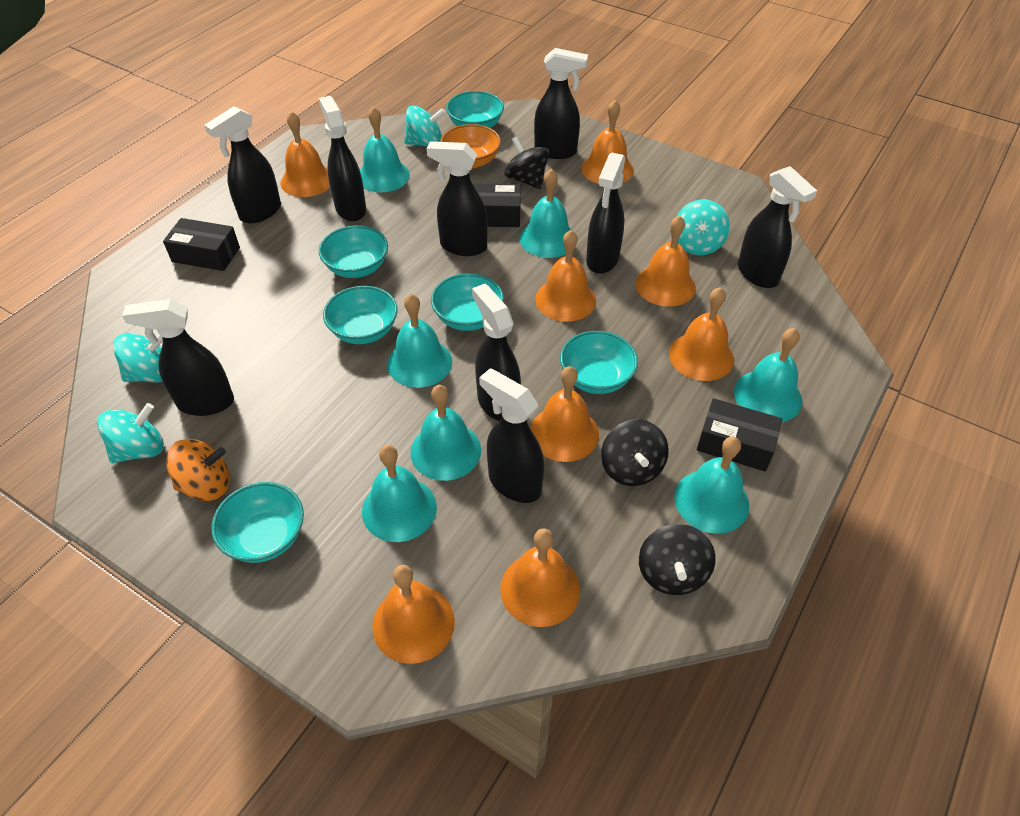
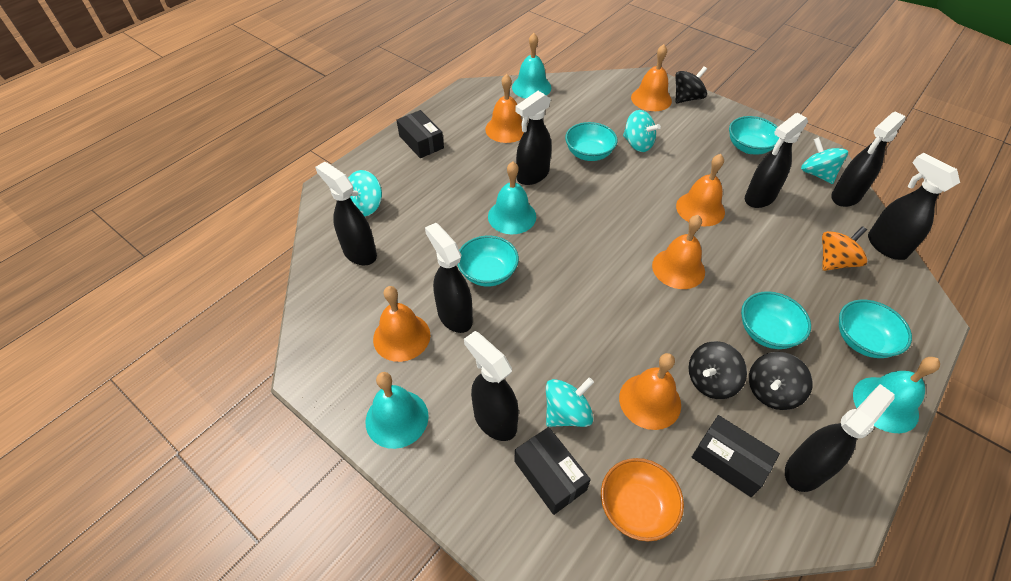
black spray bottle: 9 -> 8
orange bell: 8 -> 6
turquoise bell: 7 -> 4
turquoise bowl: 6 -> 5

